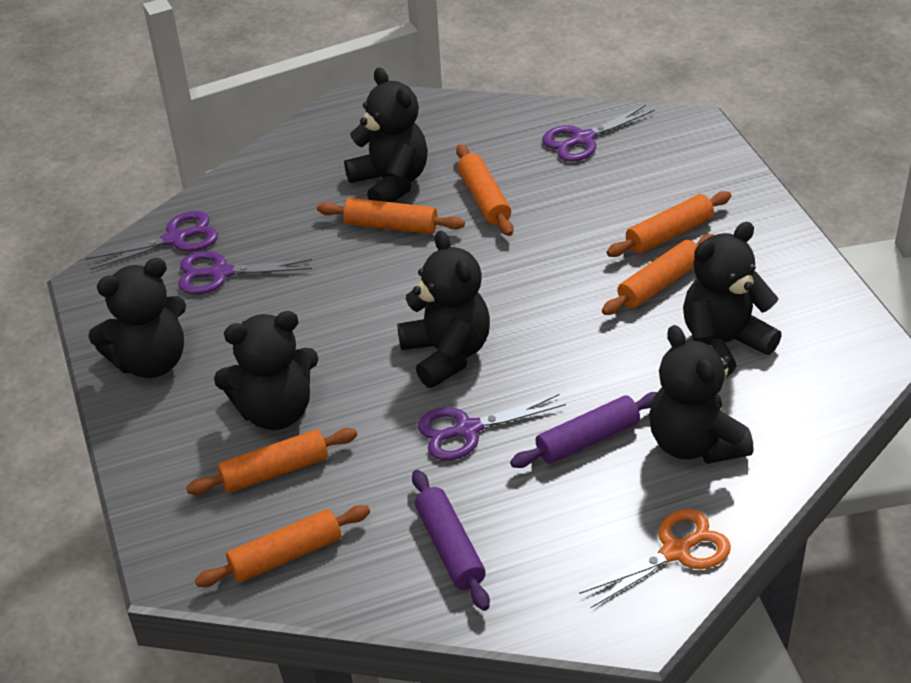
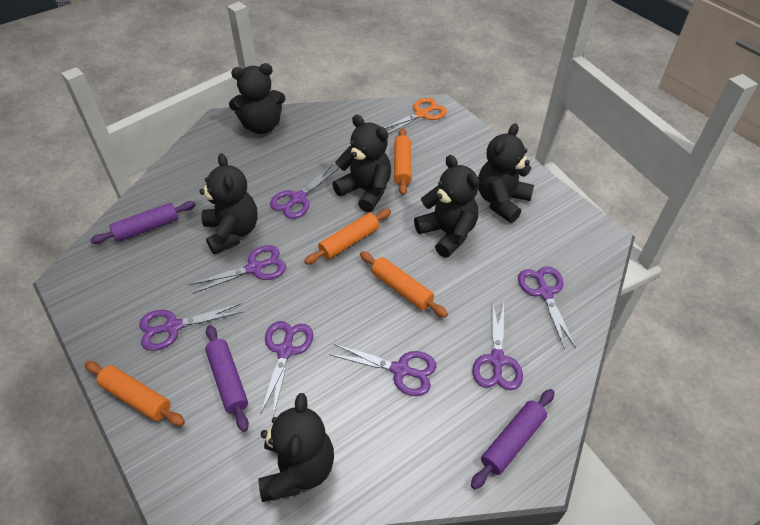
orange rolling pin: 6 -> 4
purple rolling pin: 2 -> 3
purple scissors: 4 -> 7

